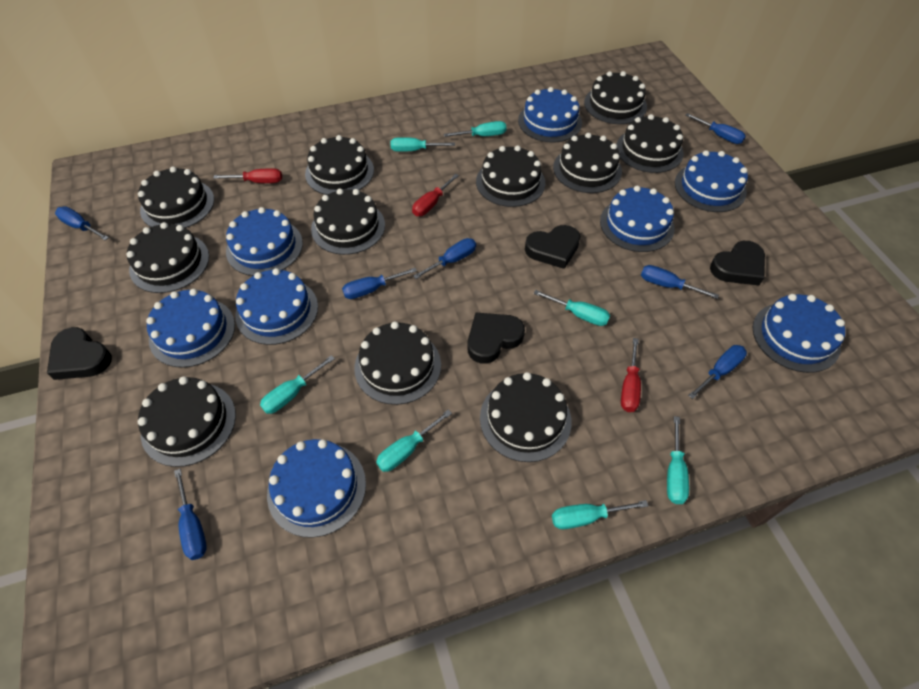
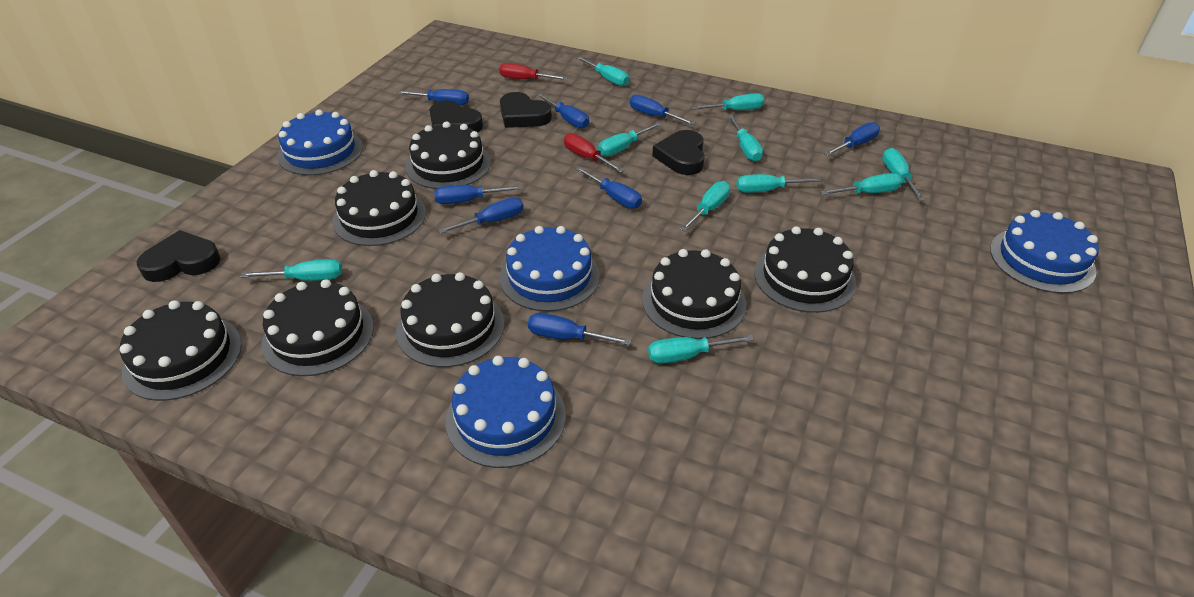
black cake: 11 -> 7
blue cake: 8 -> 4
blue screwdriver: 7 -> 8
red screwdriver: 3 -> 2
turquoise screwdriver: 7 -> 10

